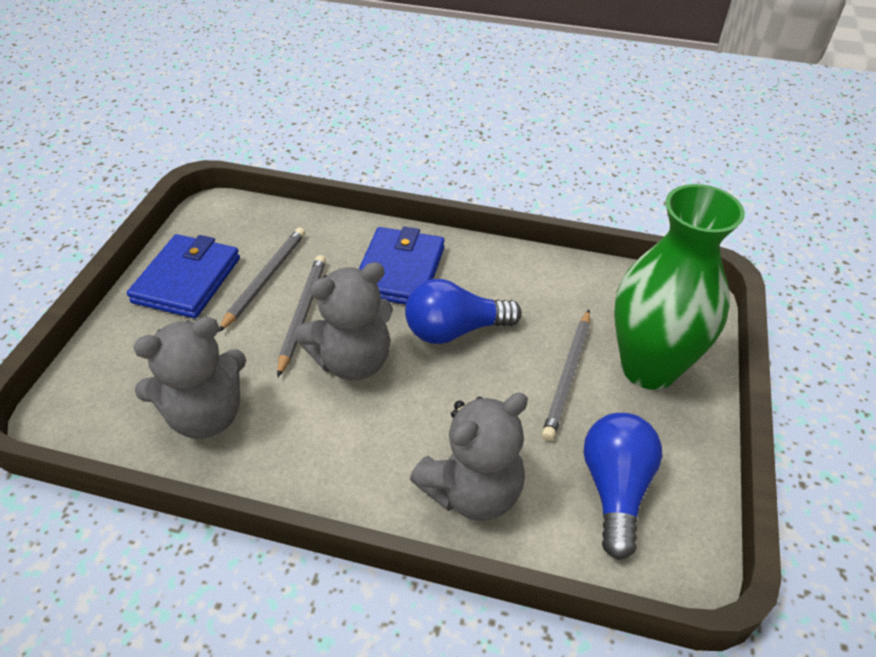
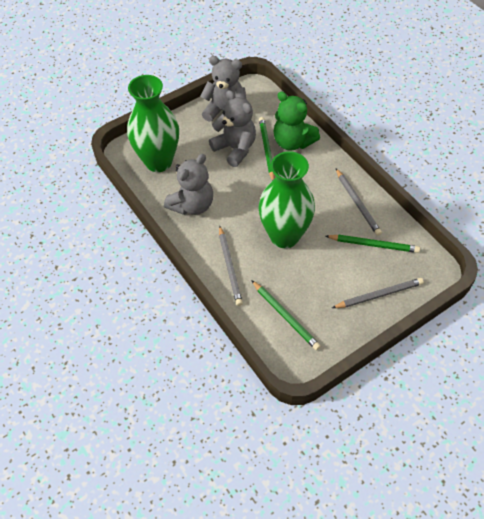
blue light bulb: 2 -> 0
blue wallet: 2 -> 0
green pencil: 0 -> 3
green teddy bear: 0 -> 1
green vase: 1 -> 2

